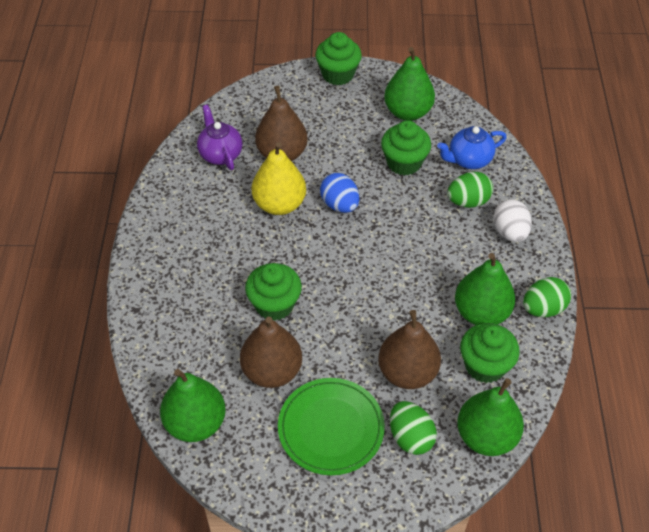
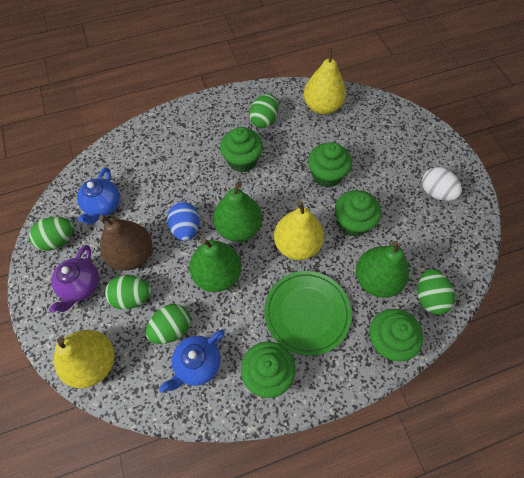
blue teapot: 1 -> 2
brown pear: 3 -> 1
green cupcake: 4 -> 5
green egg: 3 -> 5
green pear: 4 -> 3
yellow pear: 1 -> 3

